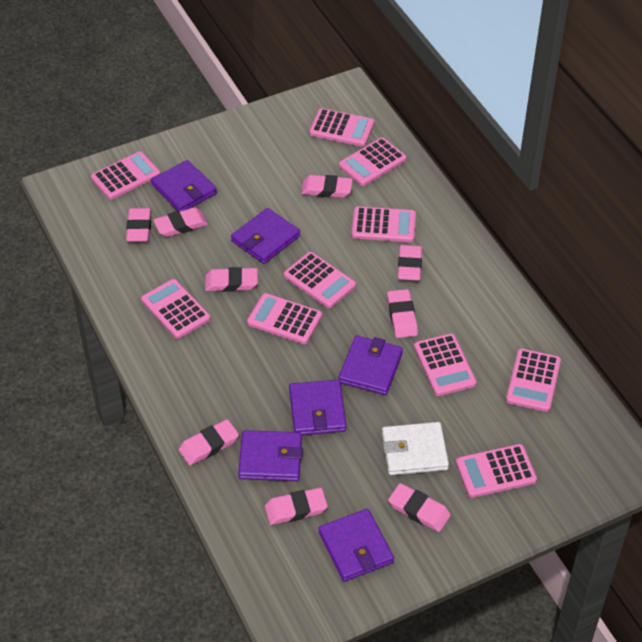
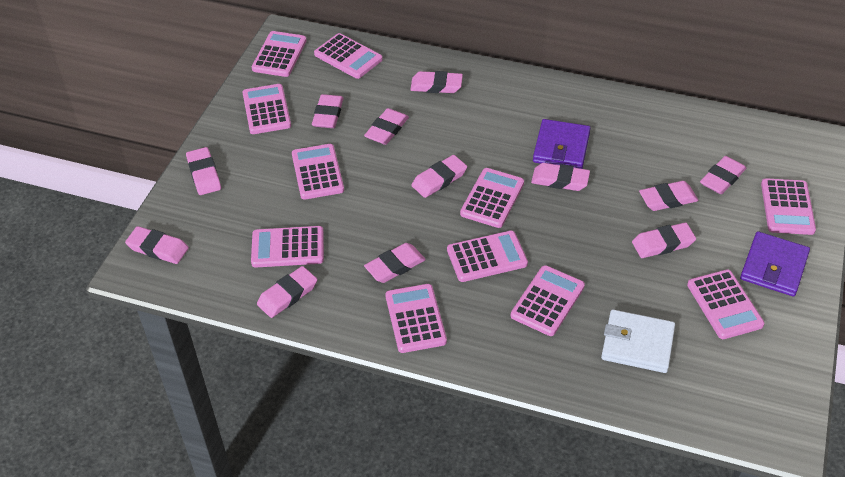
pink calculator: 10 -> 11
pink eraser: 9 -> 12
purple wallet: 6 -> 2

